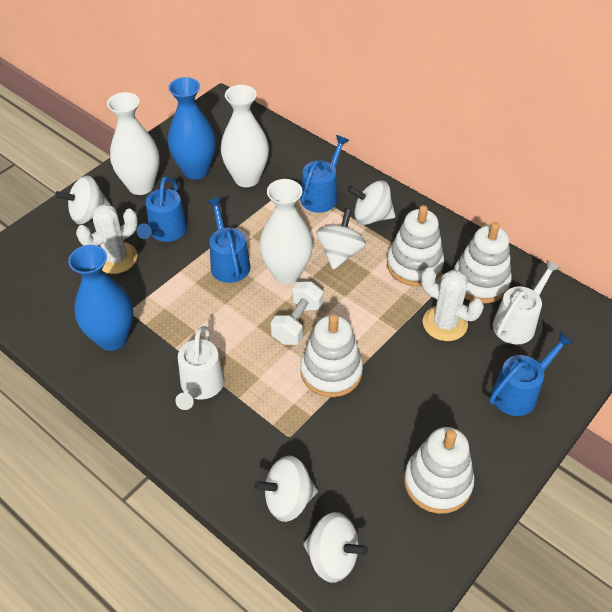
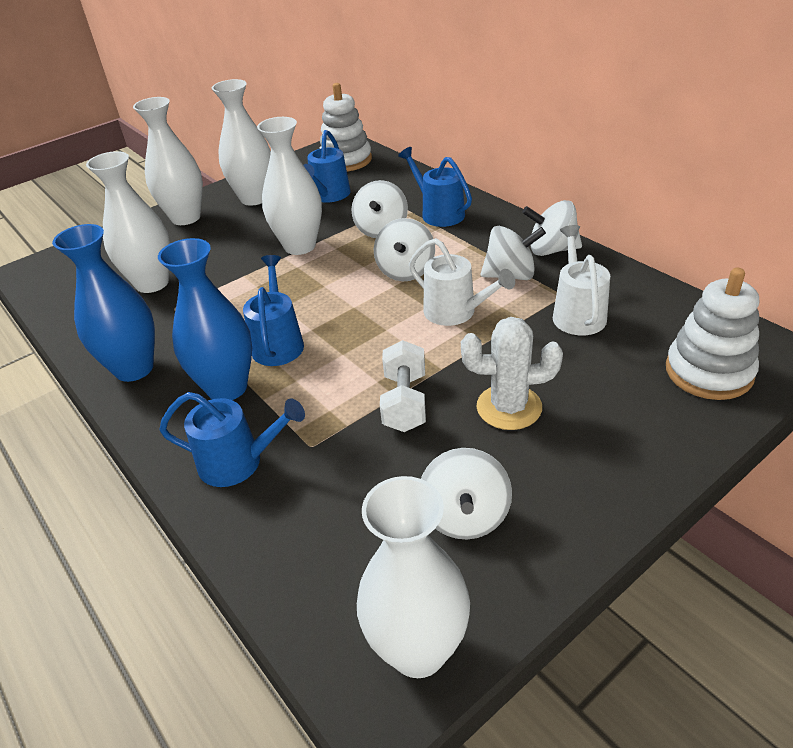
white cactus: 2 -> 1
white stacking toy: 4 -> 2
white vase: 3 -> 5

